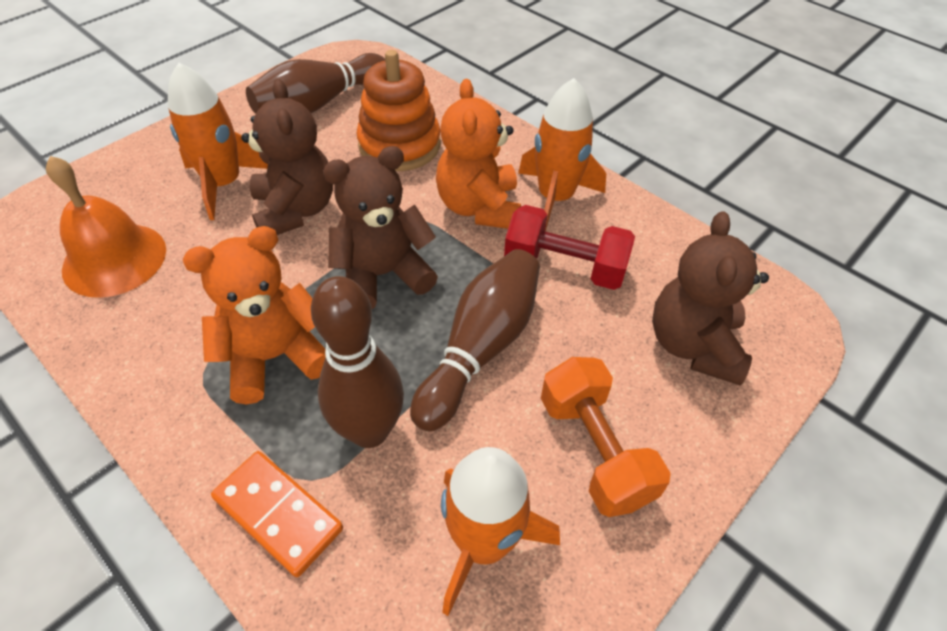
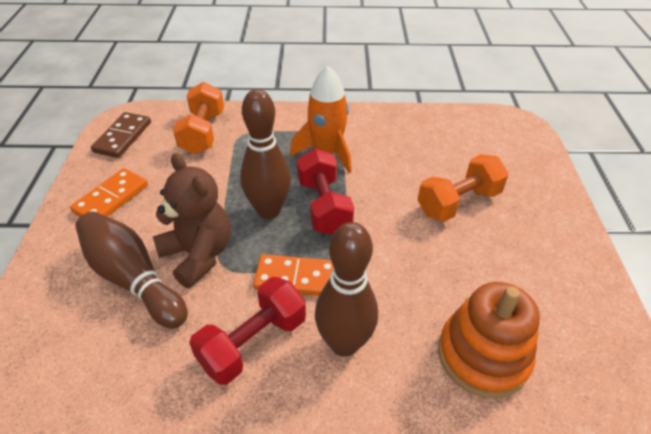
brown domino: 0 -> 1
brown teddy bear: 3 -> 1
orange bell: 1 -> 0
orange domino: 1 -> 2
orange dumbbell: 1 -> 2
orange rocket: 3 -> 1
orange teddy bear: 2 -> 0
red dumbbell: 1 -> 2

